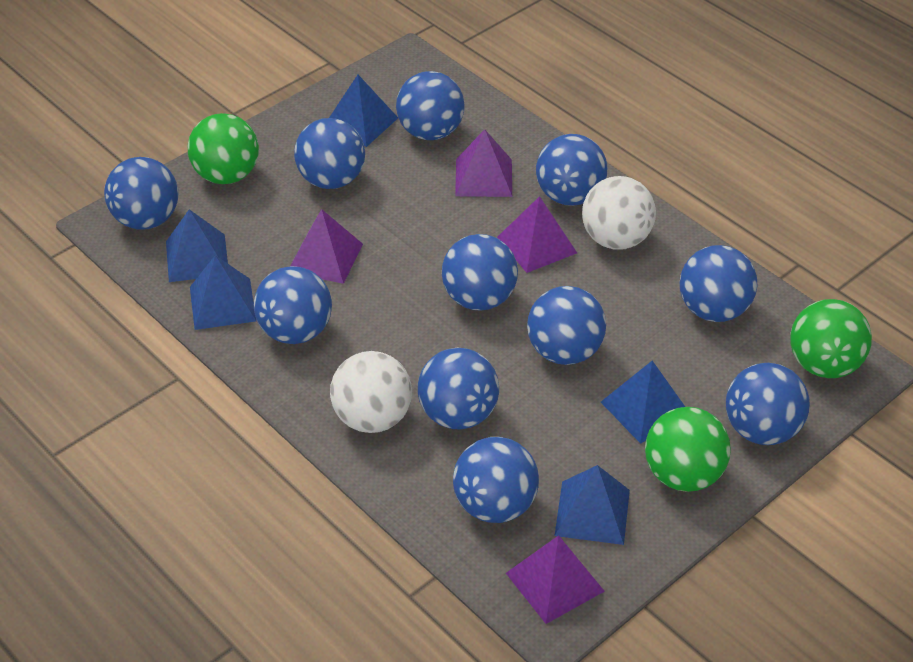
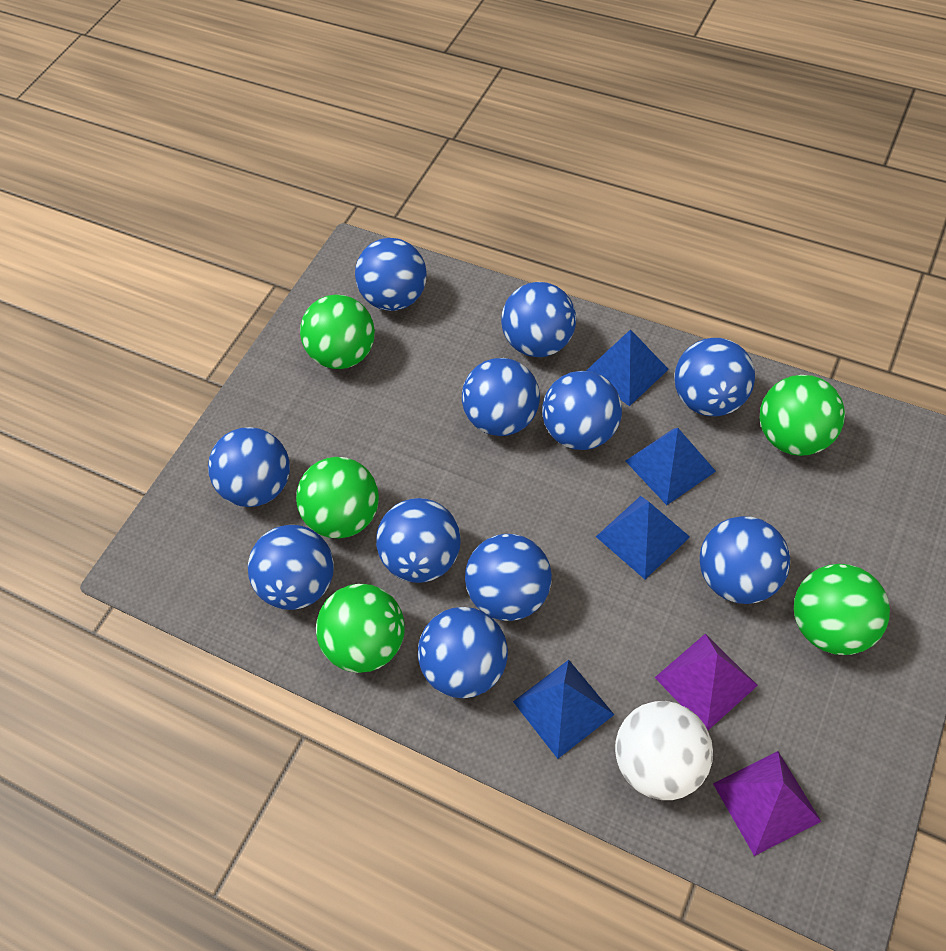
blue pyramid: 5 -> 4
green ball: 3 -> 5
purple pyramid: 4 -> 2
white ball: 2 -> 1

